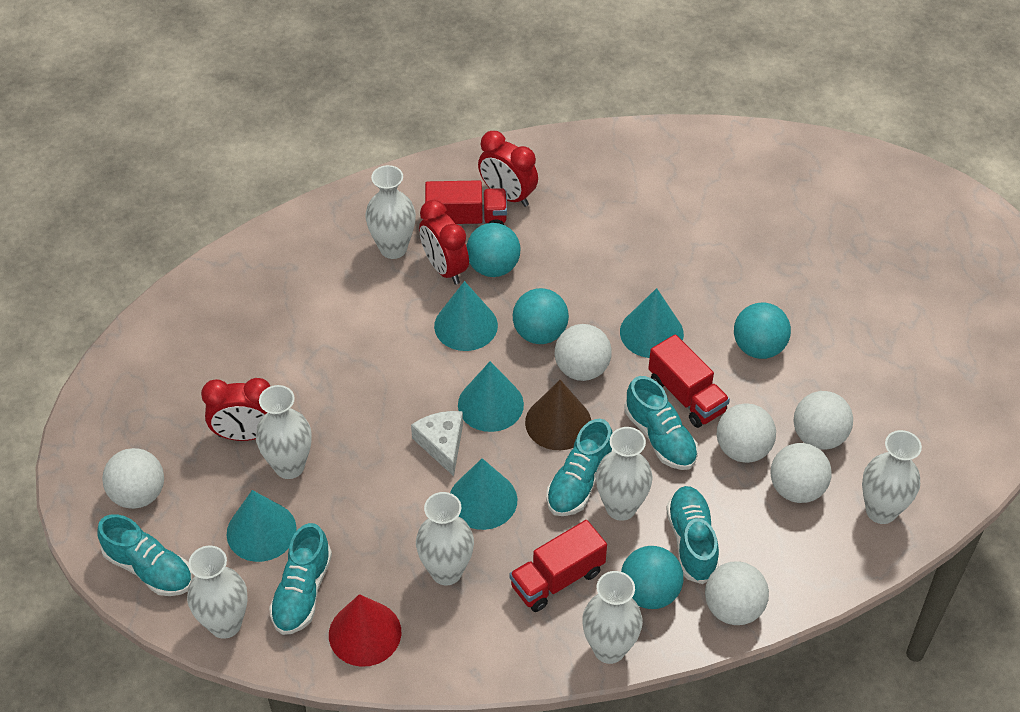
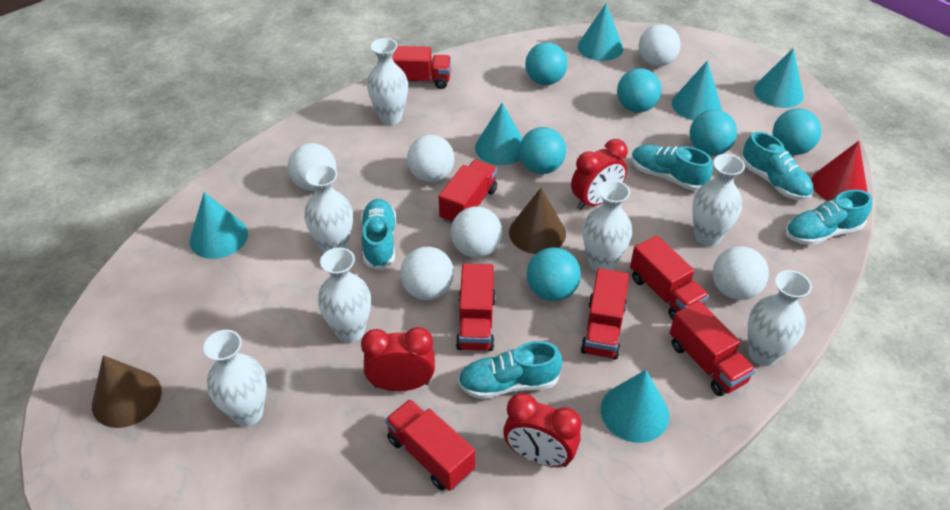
brown cone: 1 -> 2
red truck: 3 -> 7
turquoise ball: 4 -> 6
turquoise cone: 5 -> 6
white cheese: 1 -> 0

